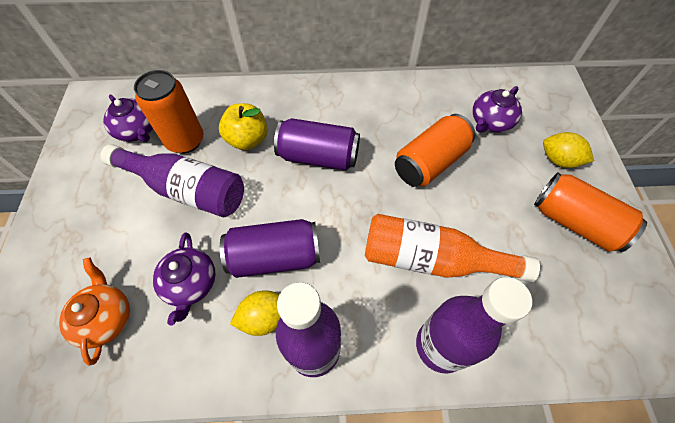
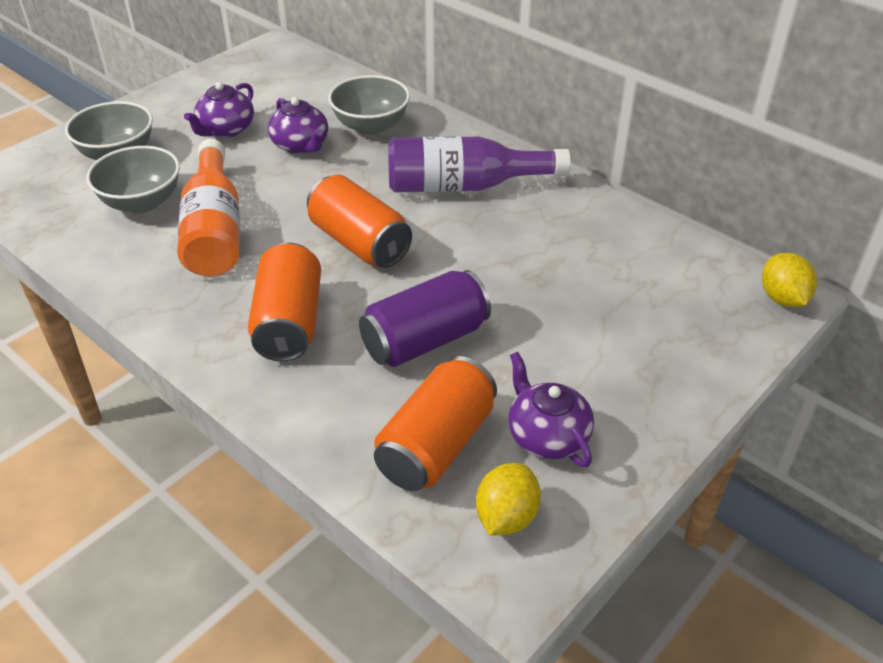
grey bowl: 0 -> 3
orange teapot: 1 -> 0
purple bottle: 3 -> 1
purple can: 2 -> 1
yellow apple: 1 -> 0

